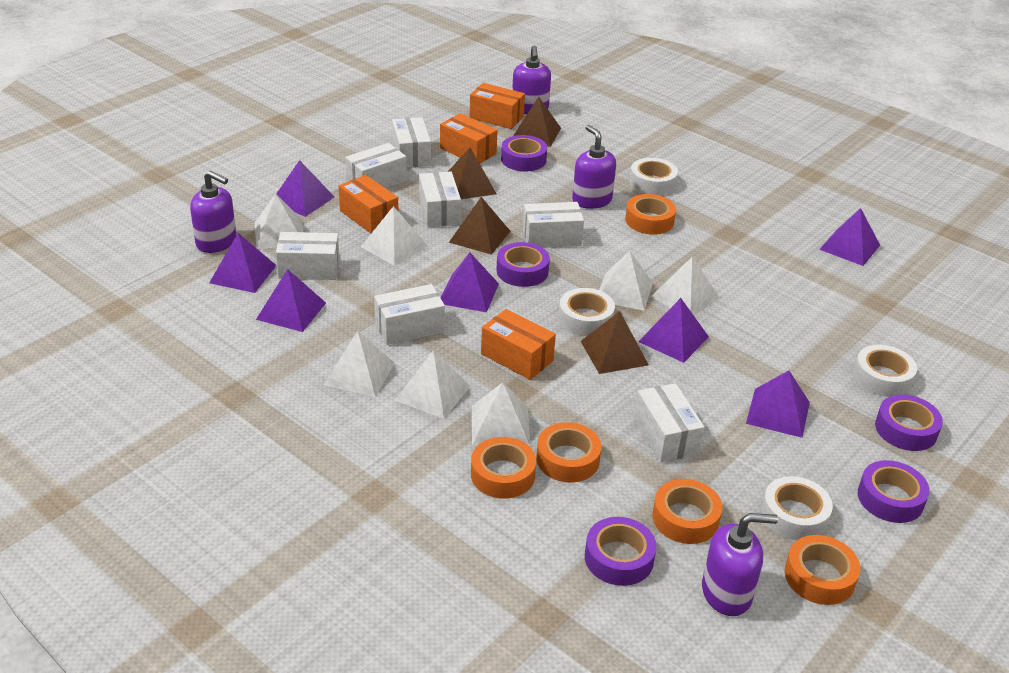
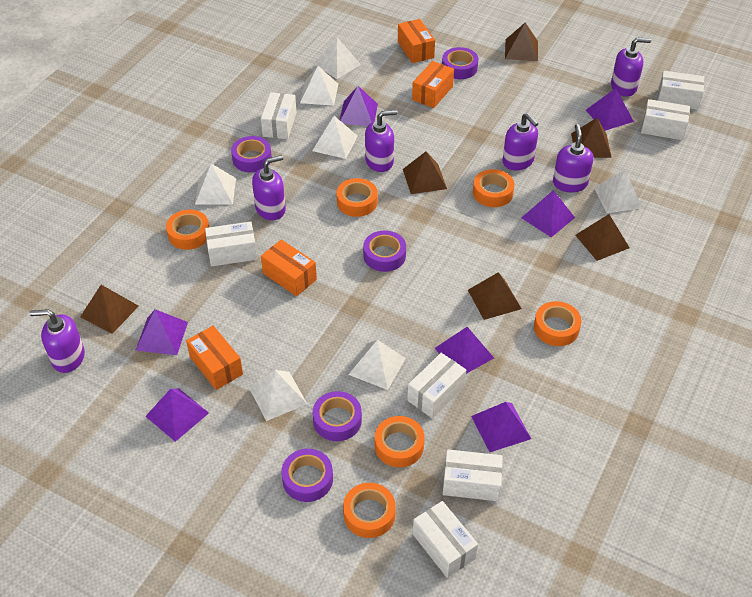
brown pyramid: 4 -> 6
orange tape: 5 -> 6
purple soap dispenser: 4 -> 6
white tape: 4 -> 0

